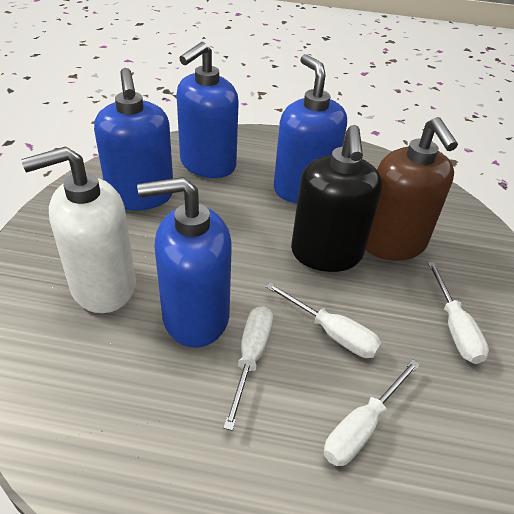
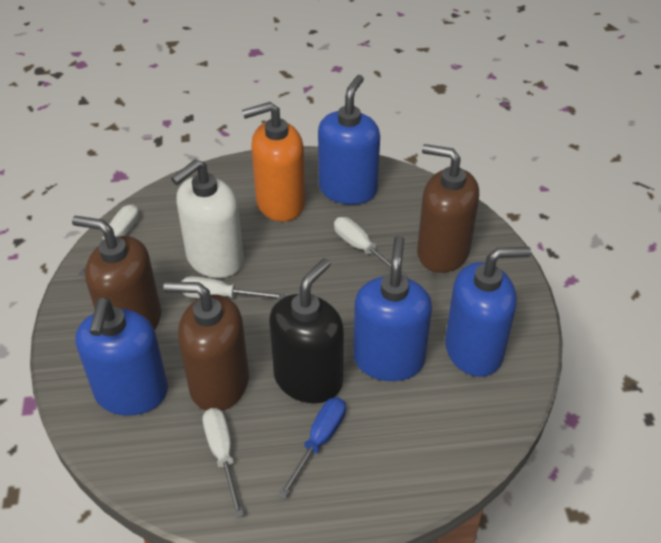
blue screwdriver: 0 -> 1
brown soap dispenser: 1 -> 3
orange soap dispenser: 0 -> 1

